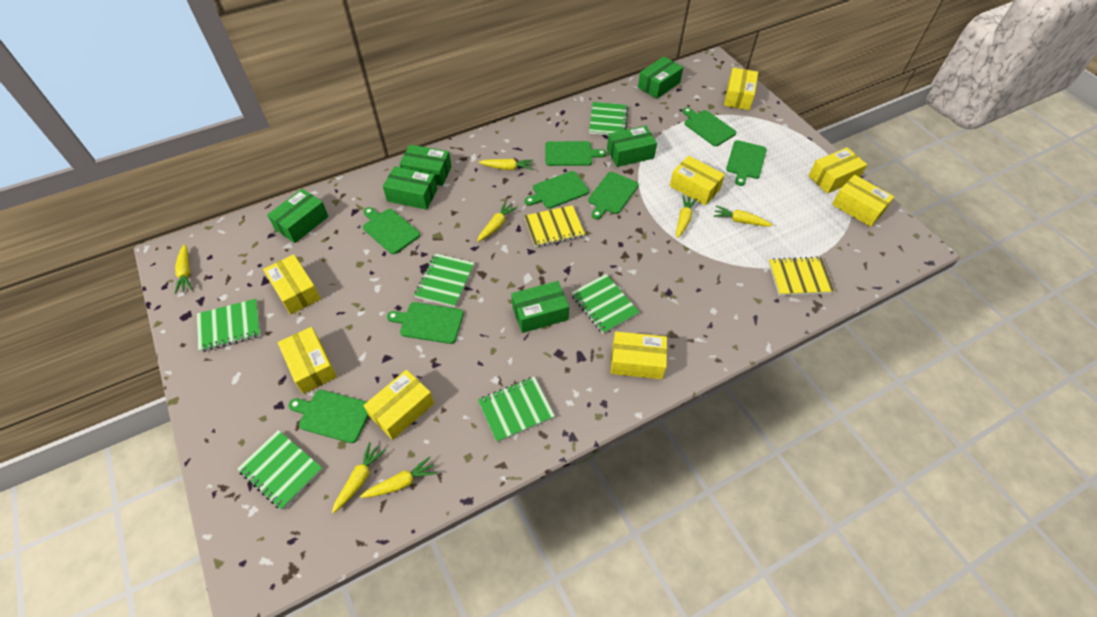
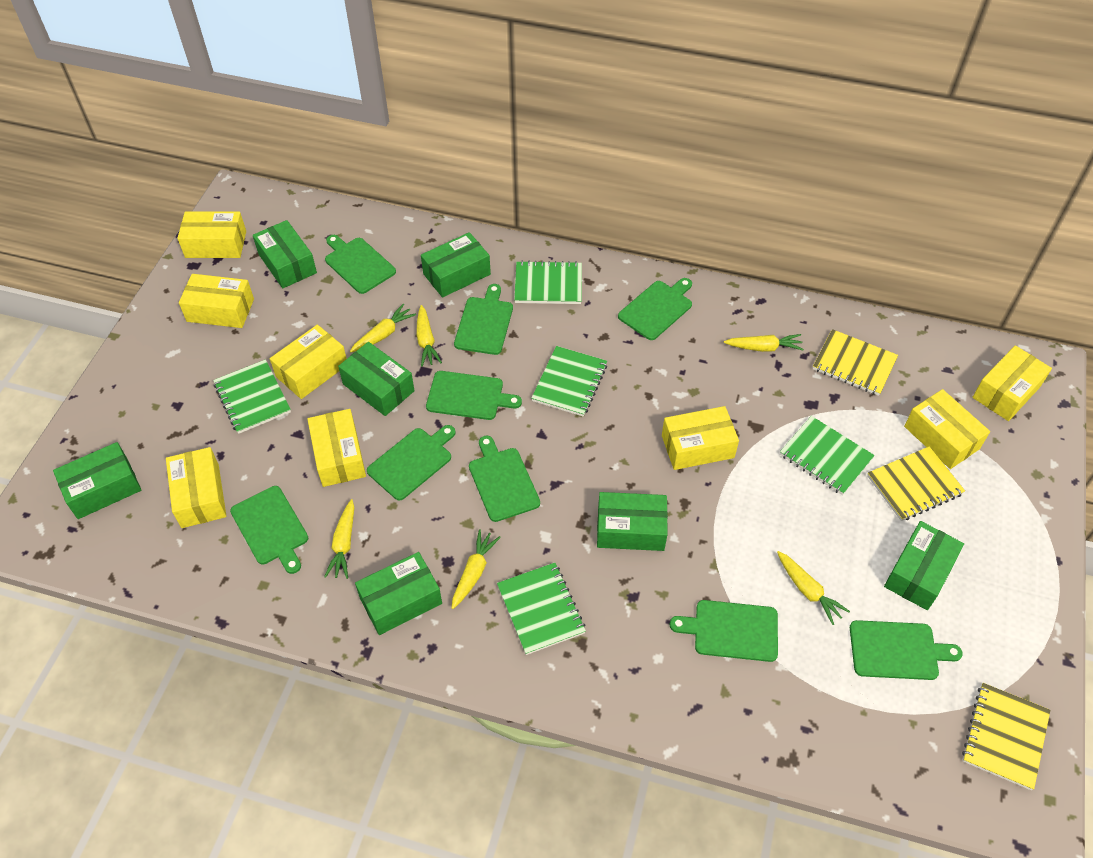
green box: 6 -> 7
green cutting board: 8 -> 9
green notebook: 6 -> 5
yellow carrot: 7 -> 6
yellow notebook: 2 -> 3

